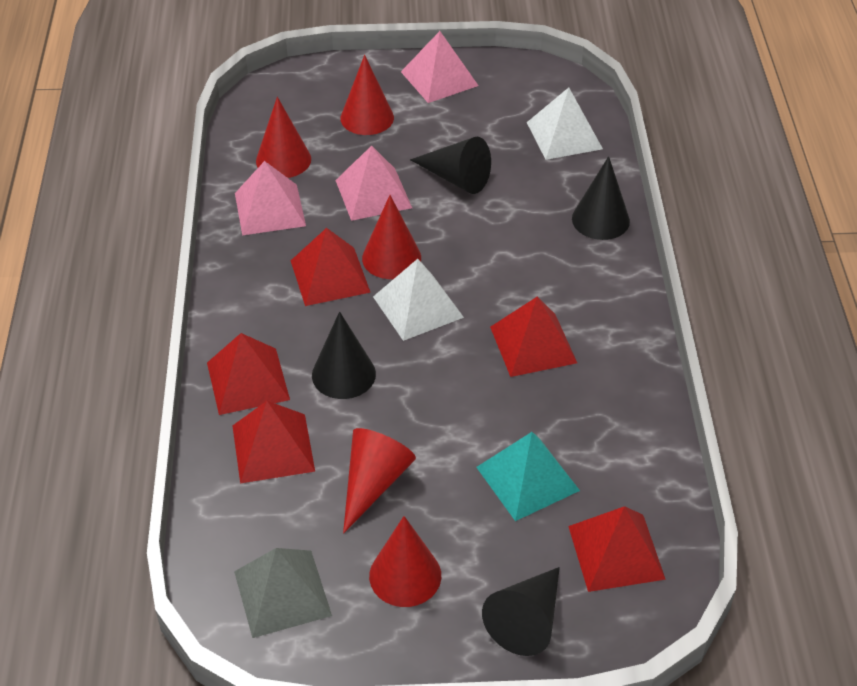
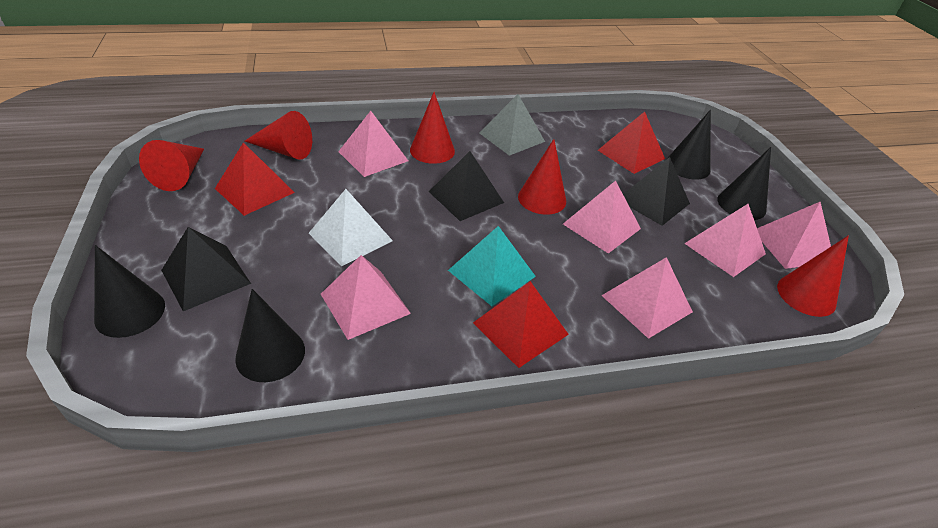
black pyramid: 0 -> 3
pink pyramid: 3 -> 6
red pyramid: 5 -> 3
white pyramid: 2 -> 1

